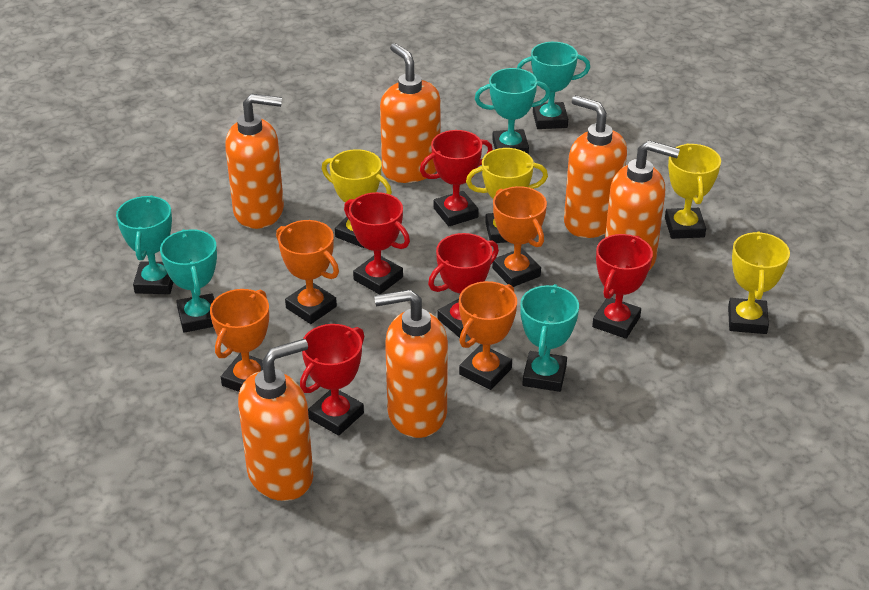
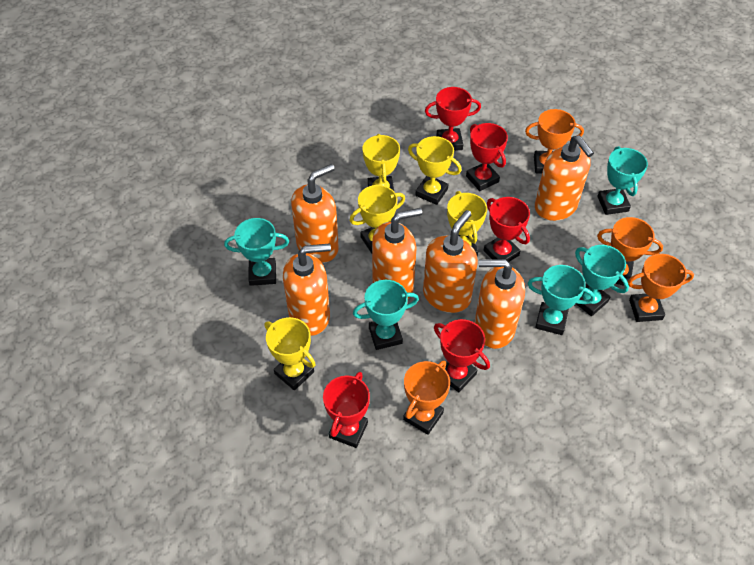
yellow trophy: 4 -> 5

